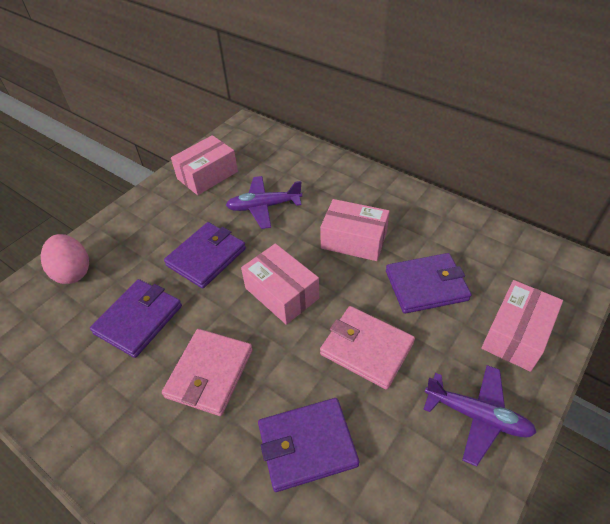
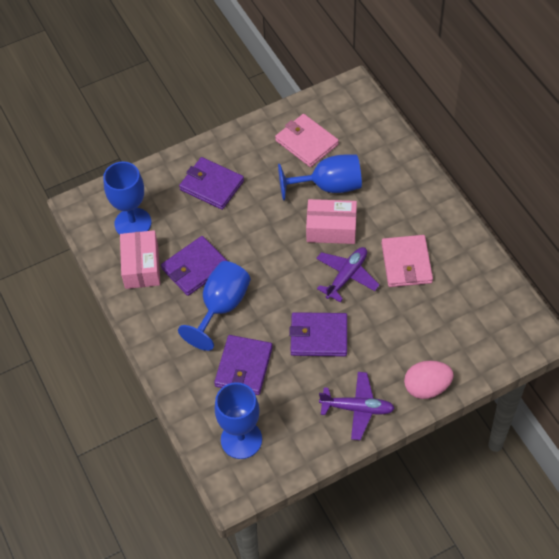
blue goblet: 0 -> 4
pink box: 4 -> 2

